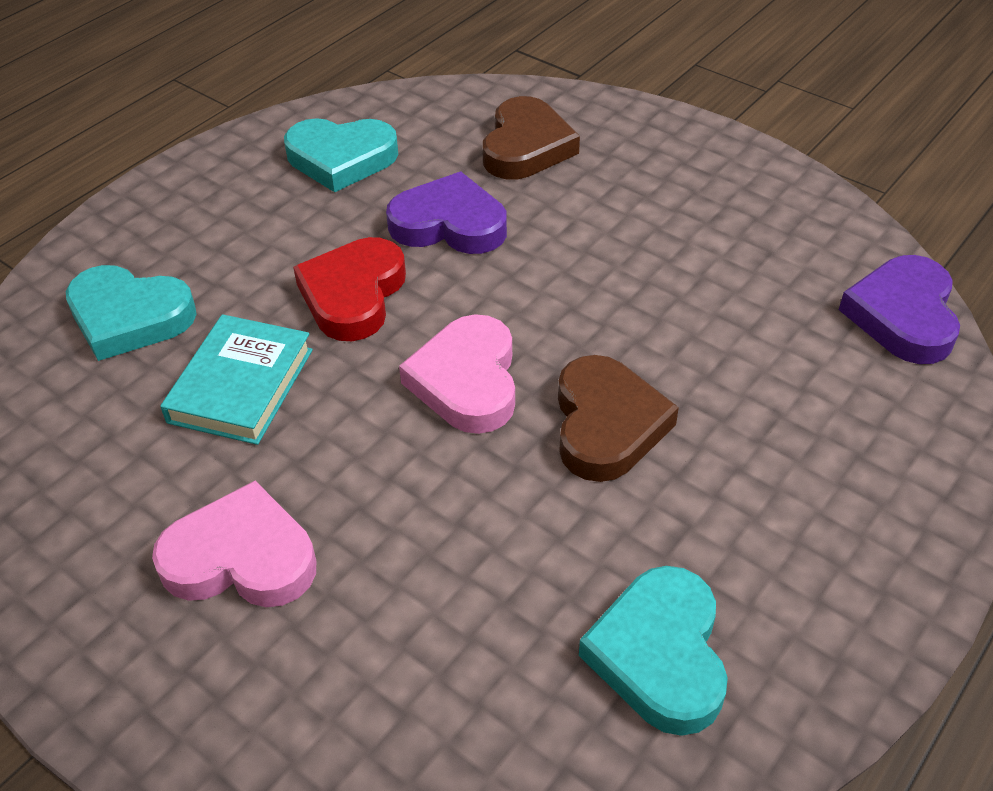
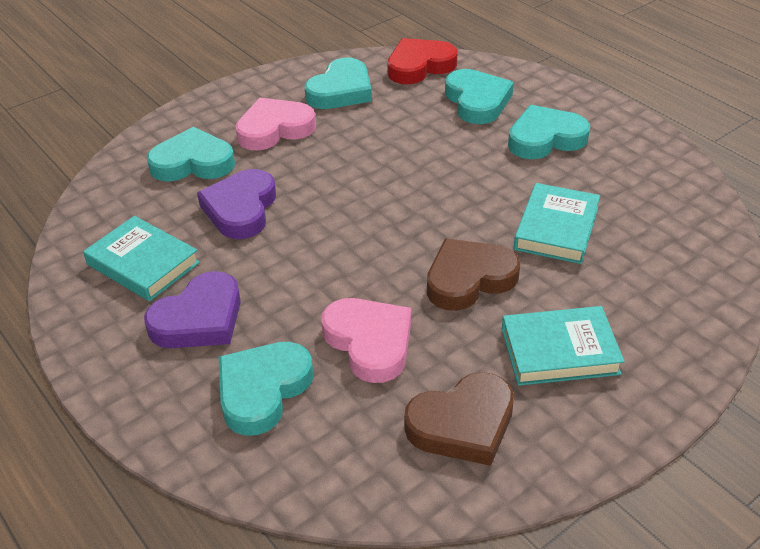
turquoise book: 1 -> 3
turquoise heart: 3 -> 5

